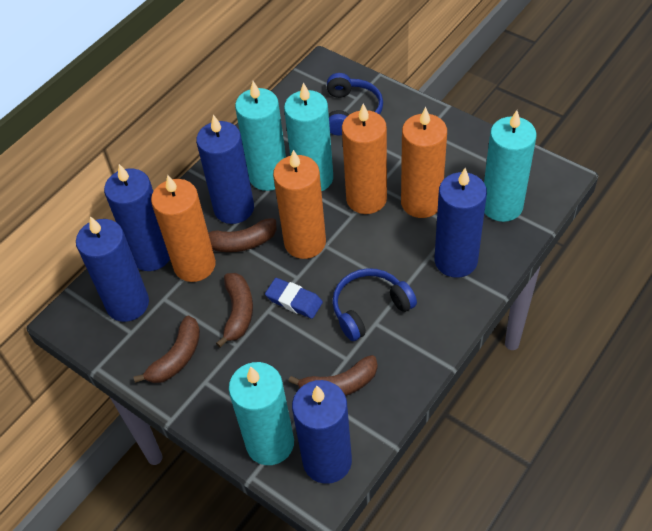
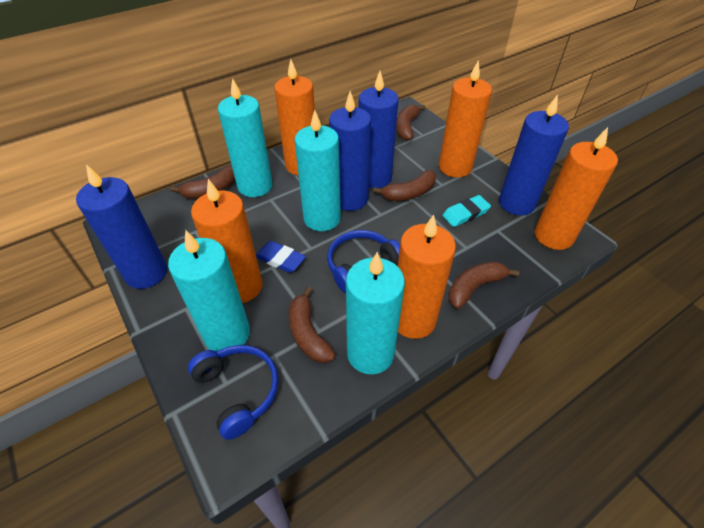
blue candle: 5 -> 4
brown banana: 4 -> 5
orange candle: 4 -> 5
turquoise eraser: 0 -> 1

